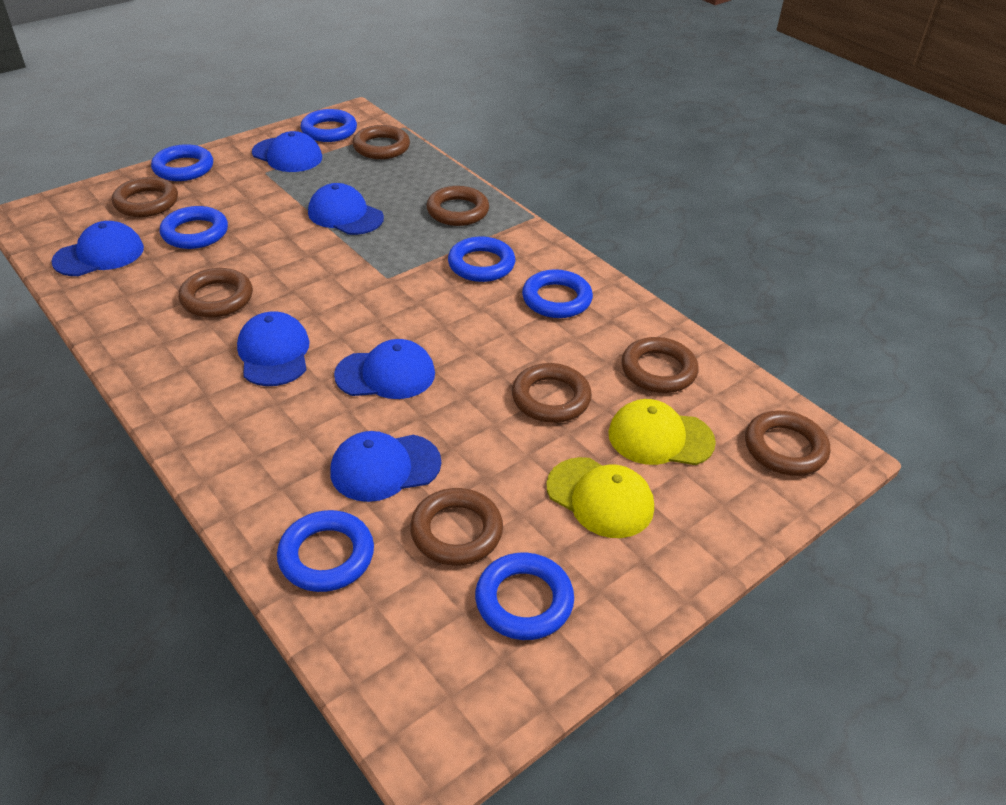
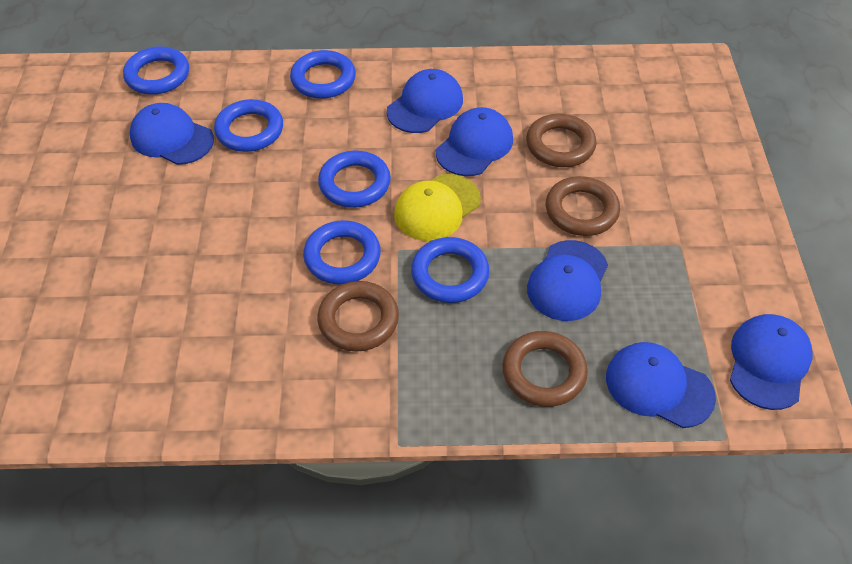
blue ring: 7 -> 6
brown ring: 8 -> 4
yellow cap: 2 -> 1

